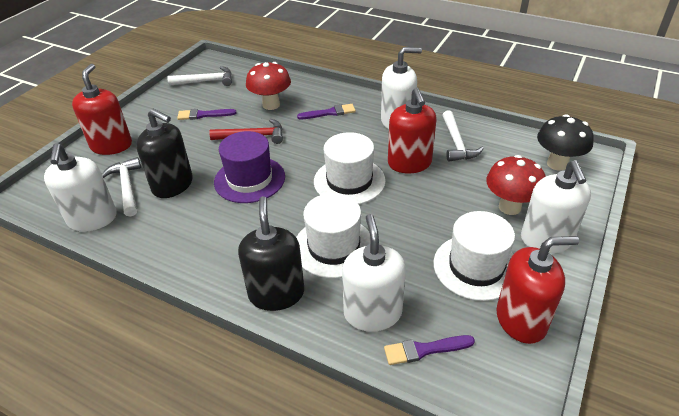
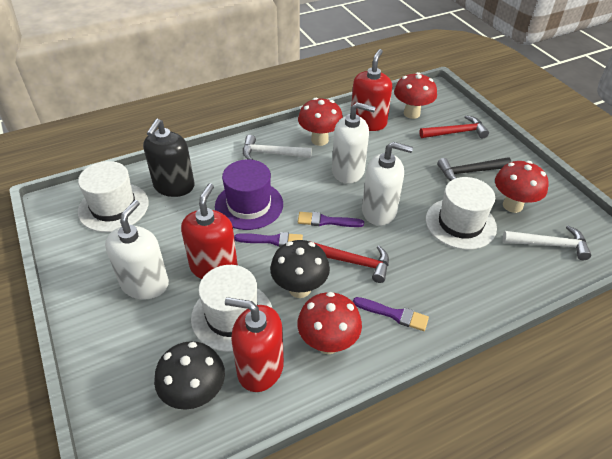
black hammer: 0 -> 1
black mushroom: 1 -> 2
black soap dispenser: 2 -> 1
red hammer: 1 -> 2
red mushroom: 2 -> 4
white hammer: 3 -> 2
white soap dispenser: 4 -> 3

